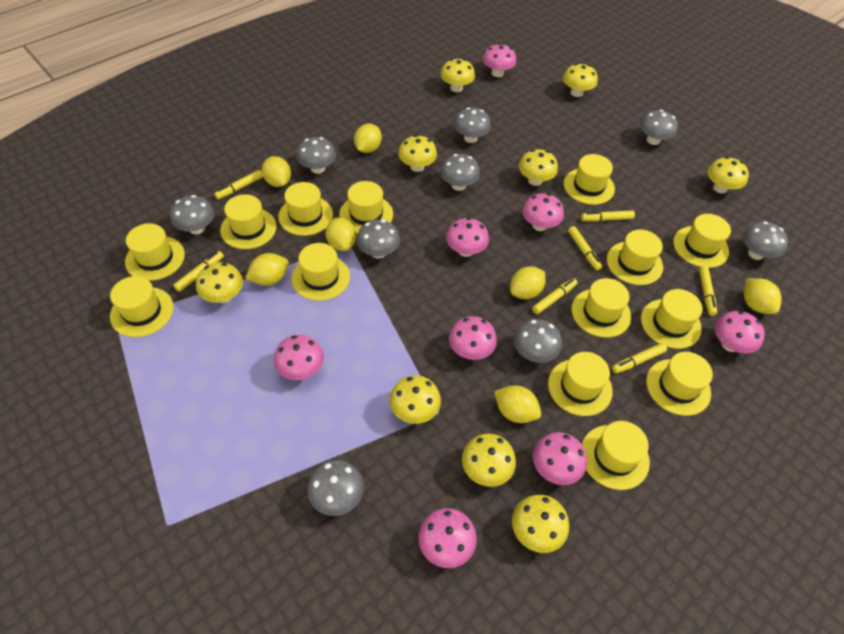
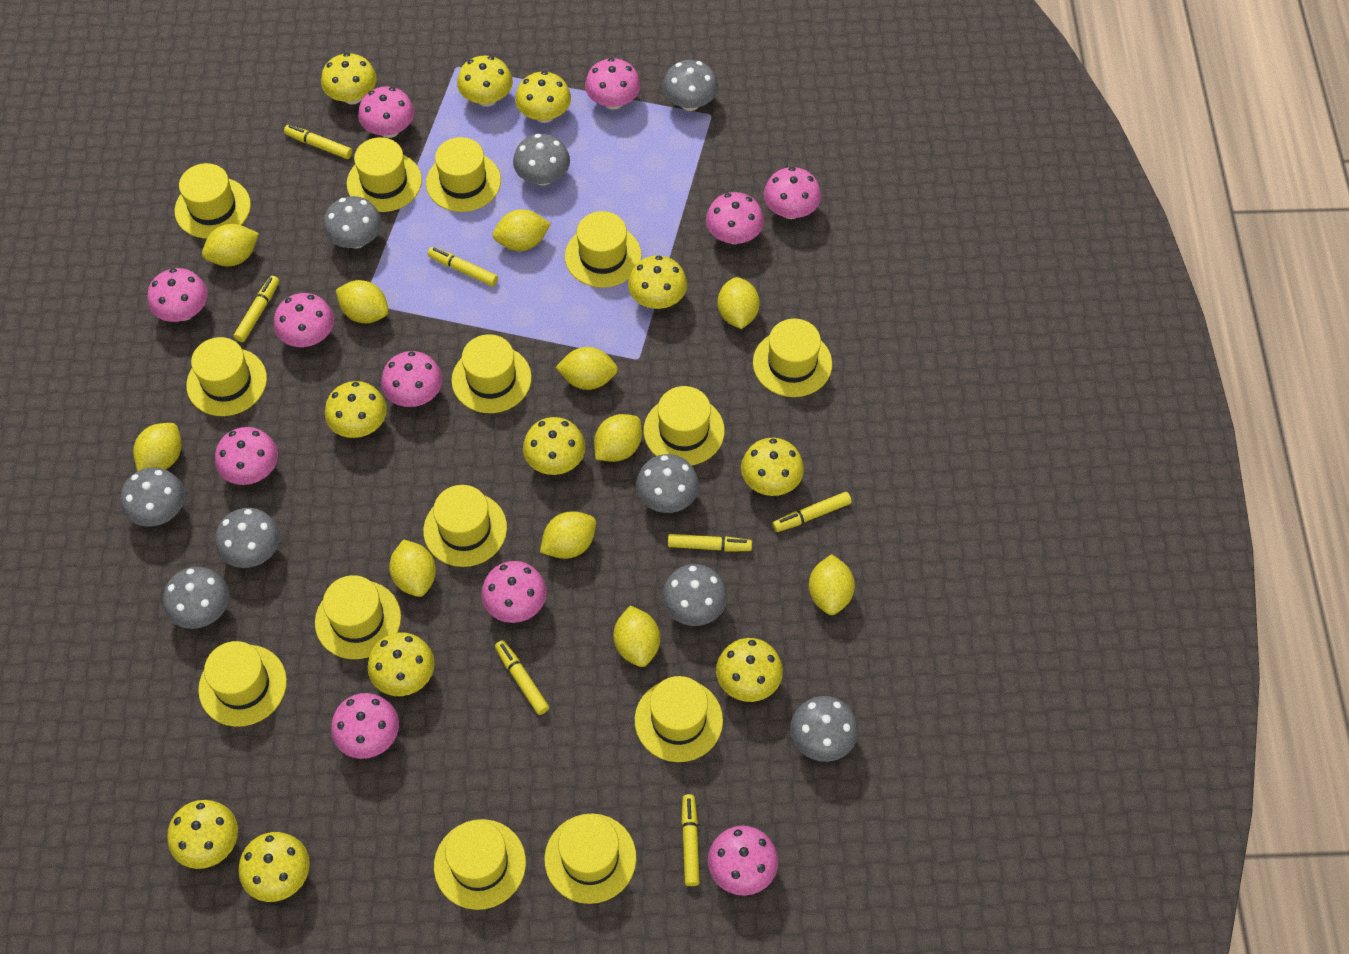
pink mushroom: 8 -> 11
yellow lemon: 7 -> 11
yellow mushroom: 9 -> 11

